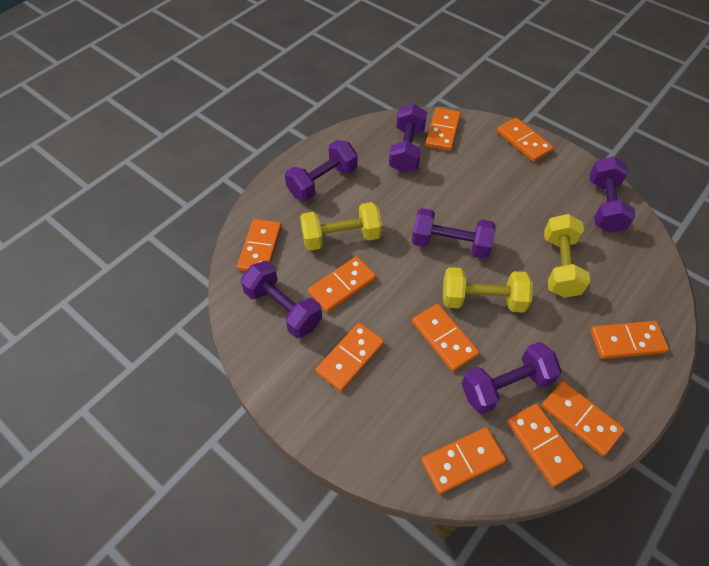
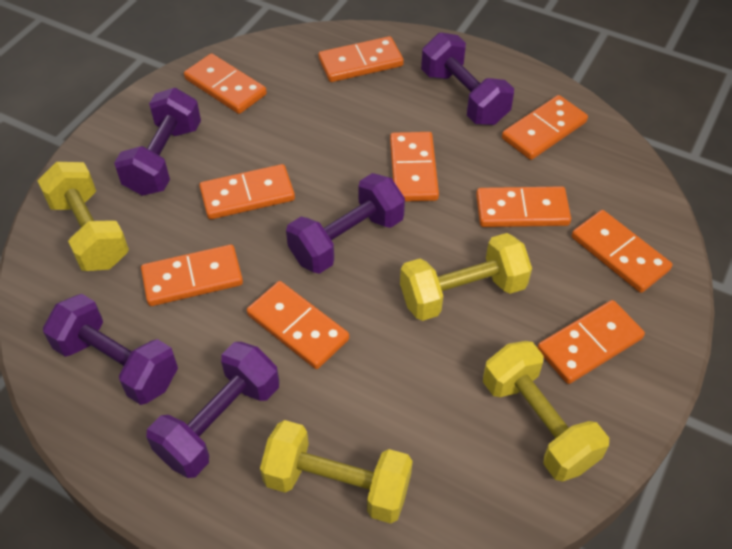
purple dumbbell: 6 -> 5
yellow dumbbell: 3 -> 4

